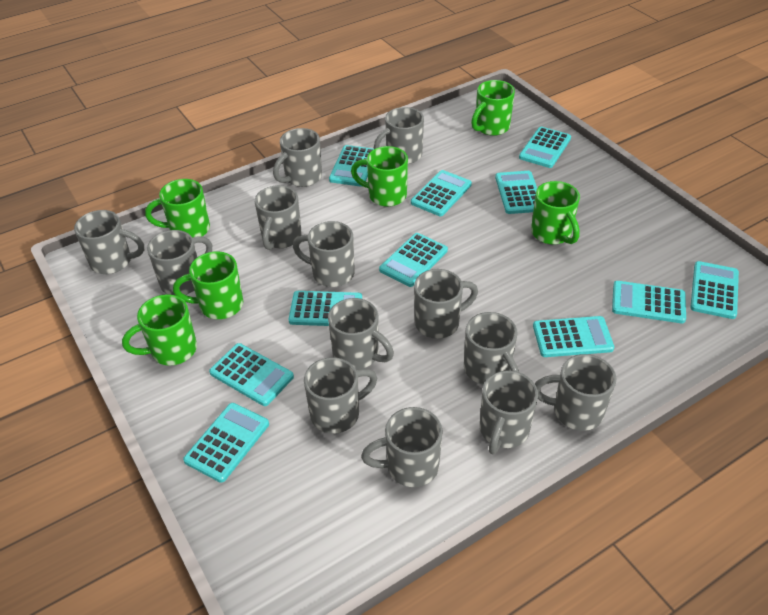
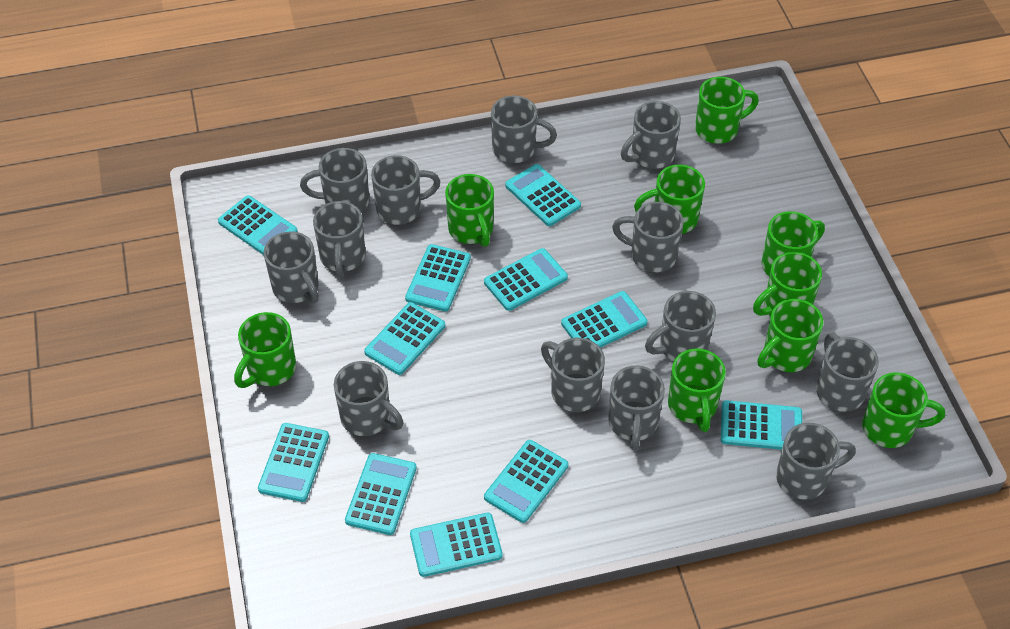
green mug: 6 -> 9

